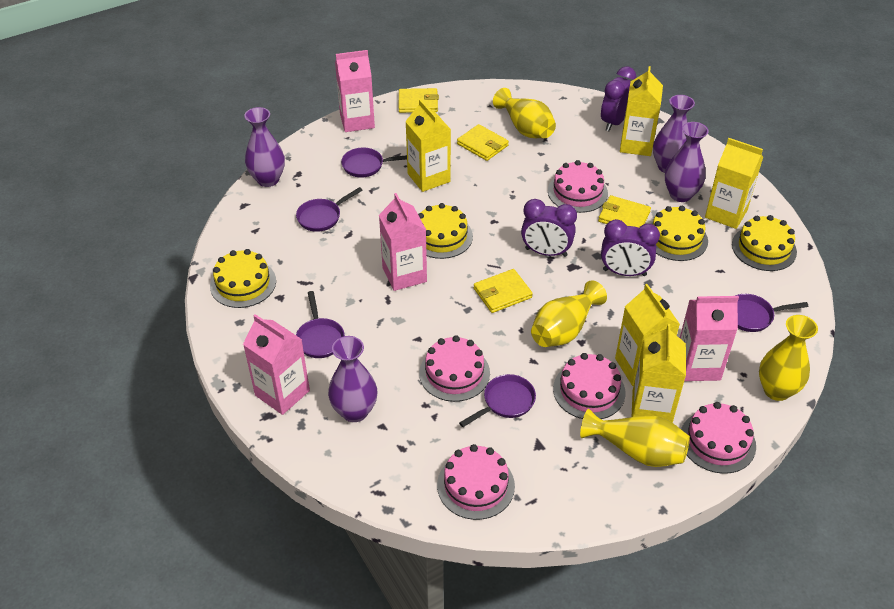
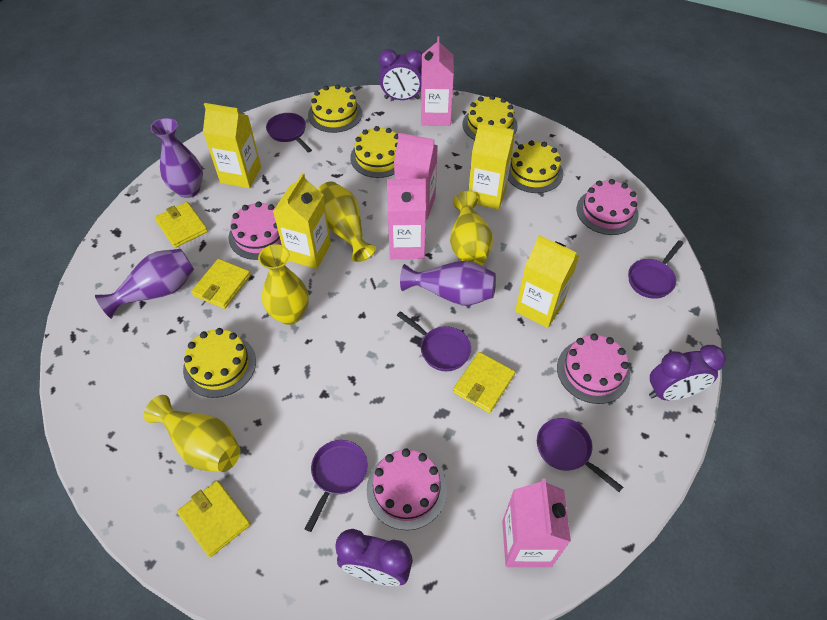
pink cake: 5 -> 4
purple vase: 4 -> 3
yellow cake: 4 -> 5
yellow carton: 5 -> 4

